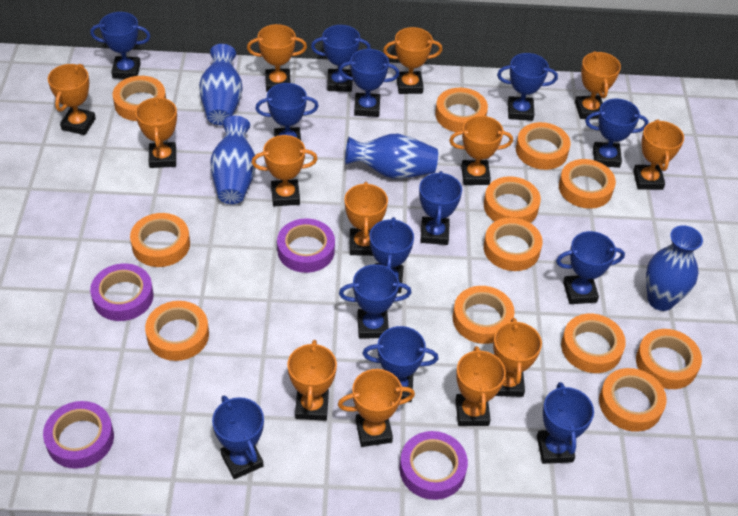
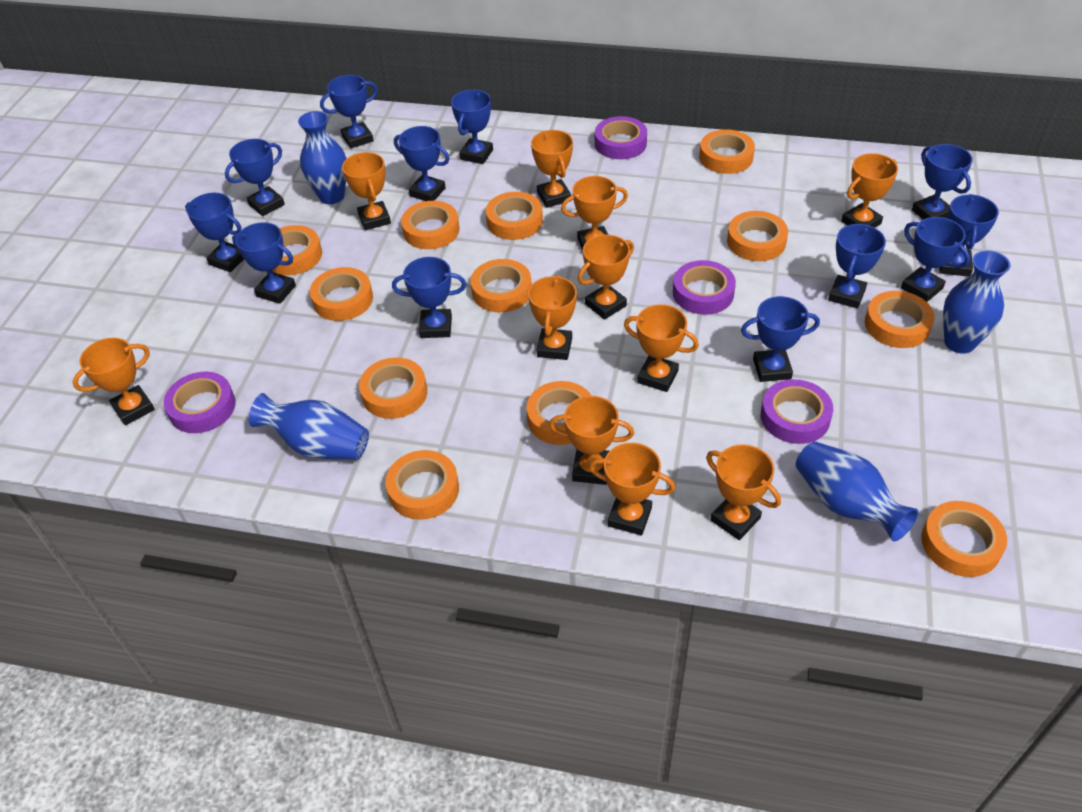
blue trophy: 13 -> 12
orange trophy: 13 -> 11

